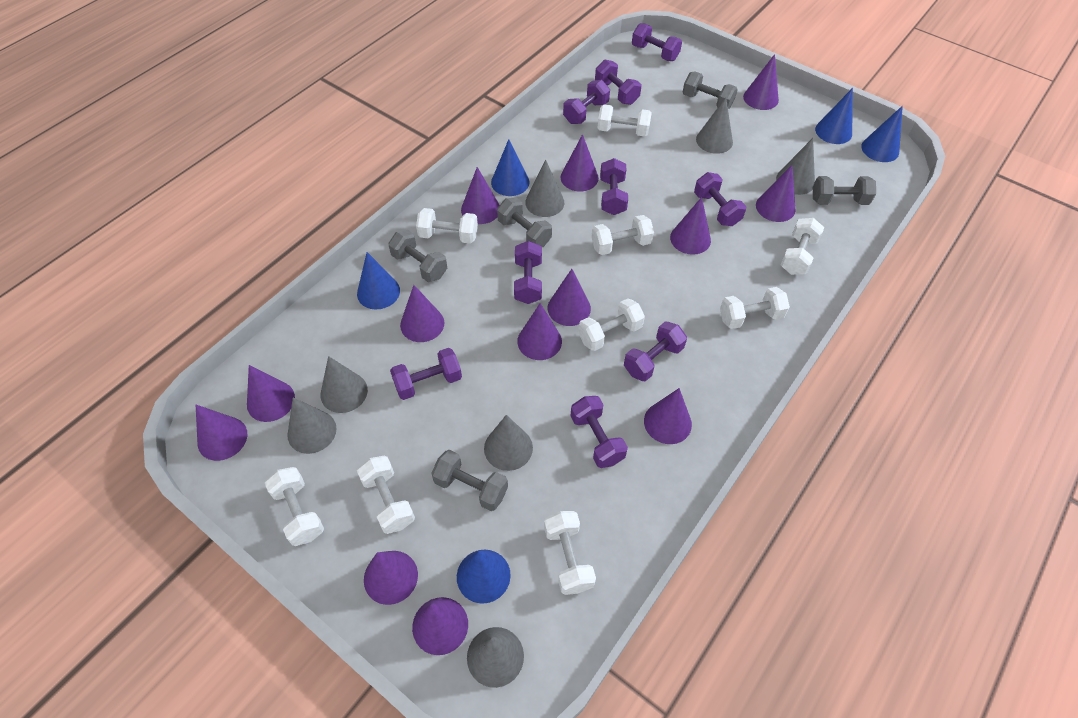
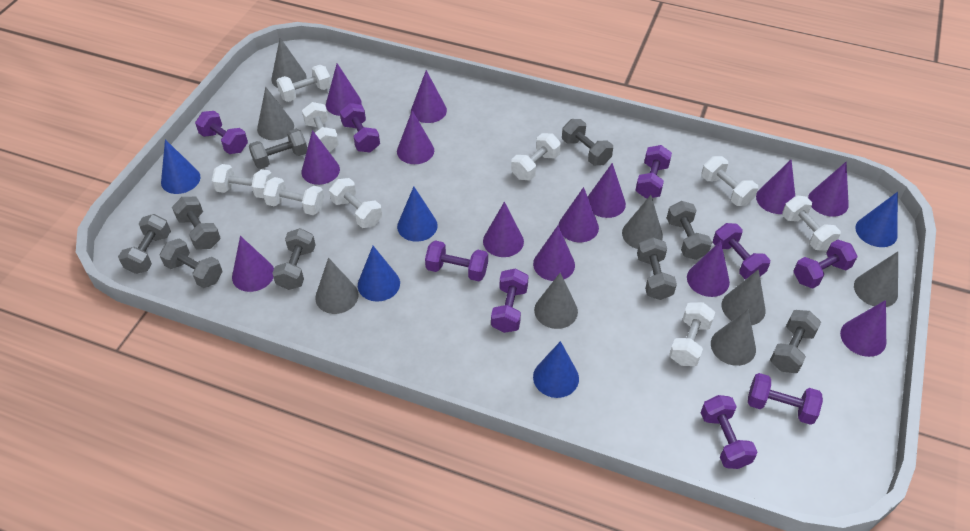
grey cone: 7 -> 8
grey dumbbell: 5 -> 9

